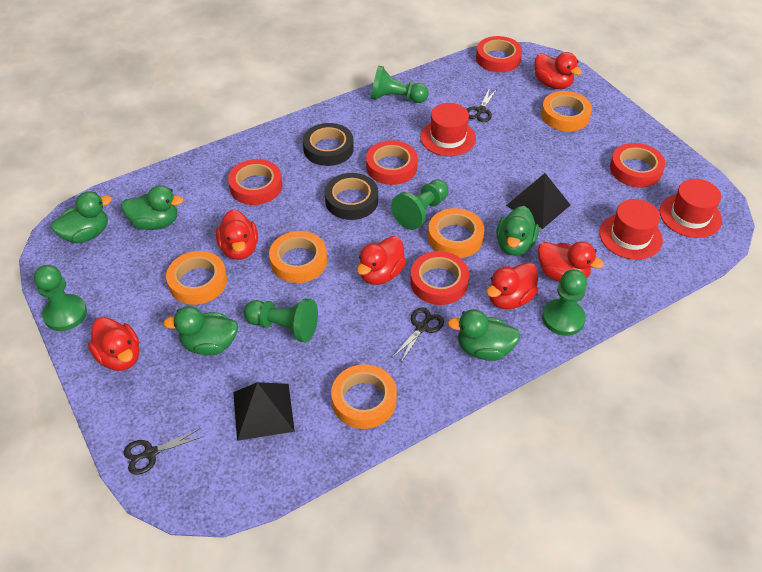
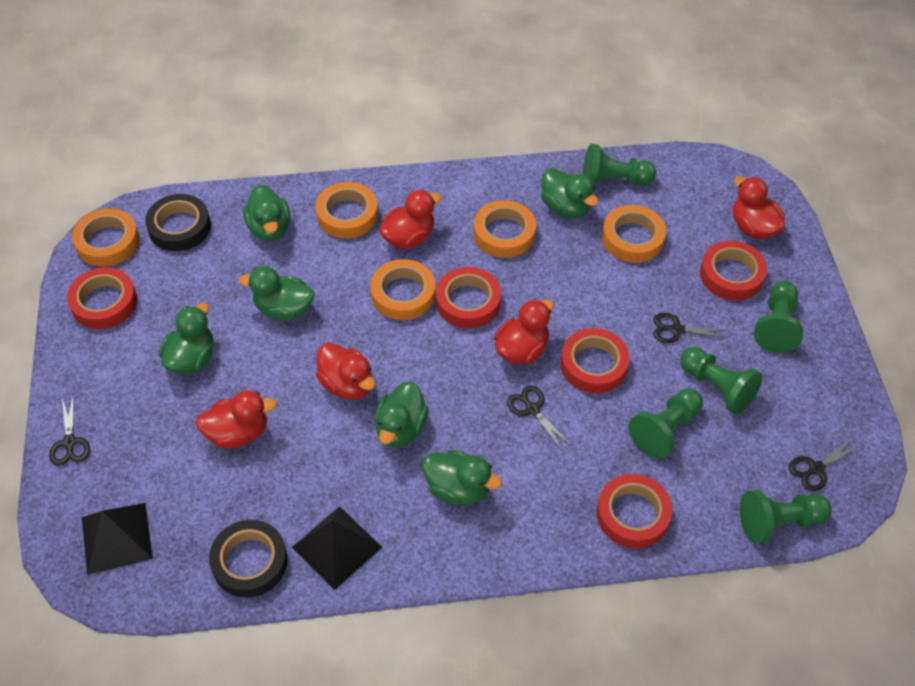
black scissors: 3 -> 4
green duck: 5 -> 6
red duck: 6 -> 5
red hat: 3 -> 0

